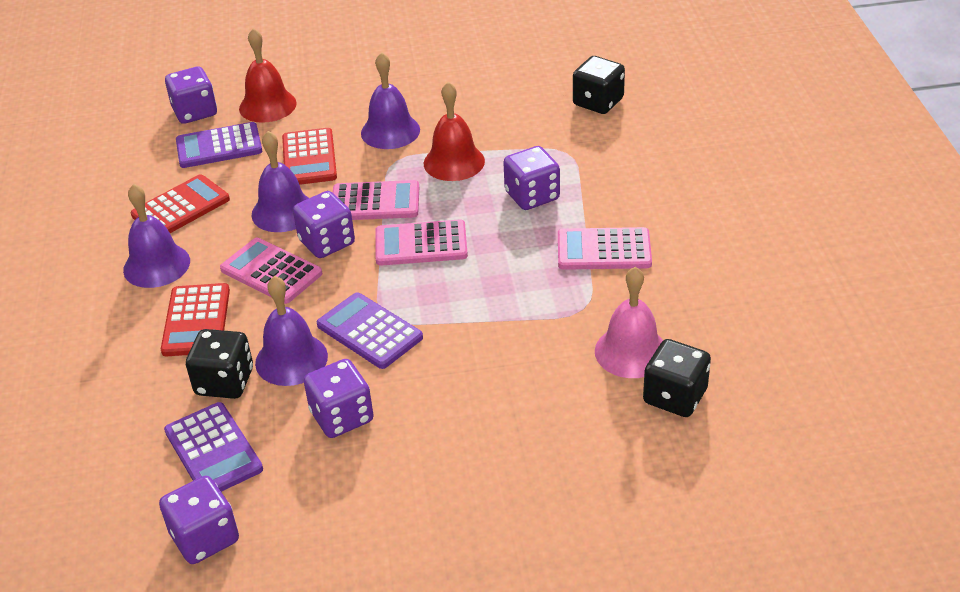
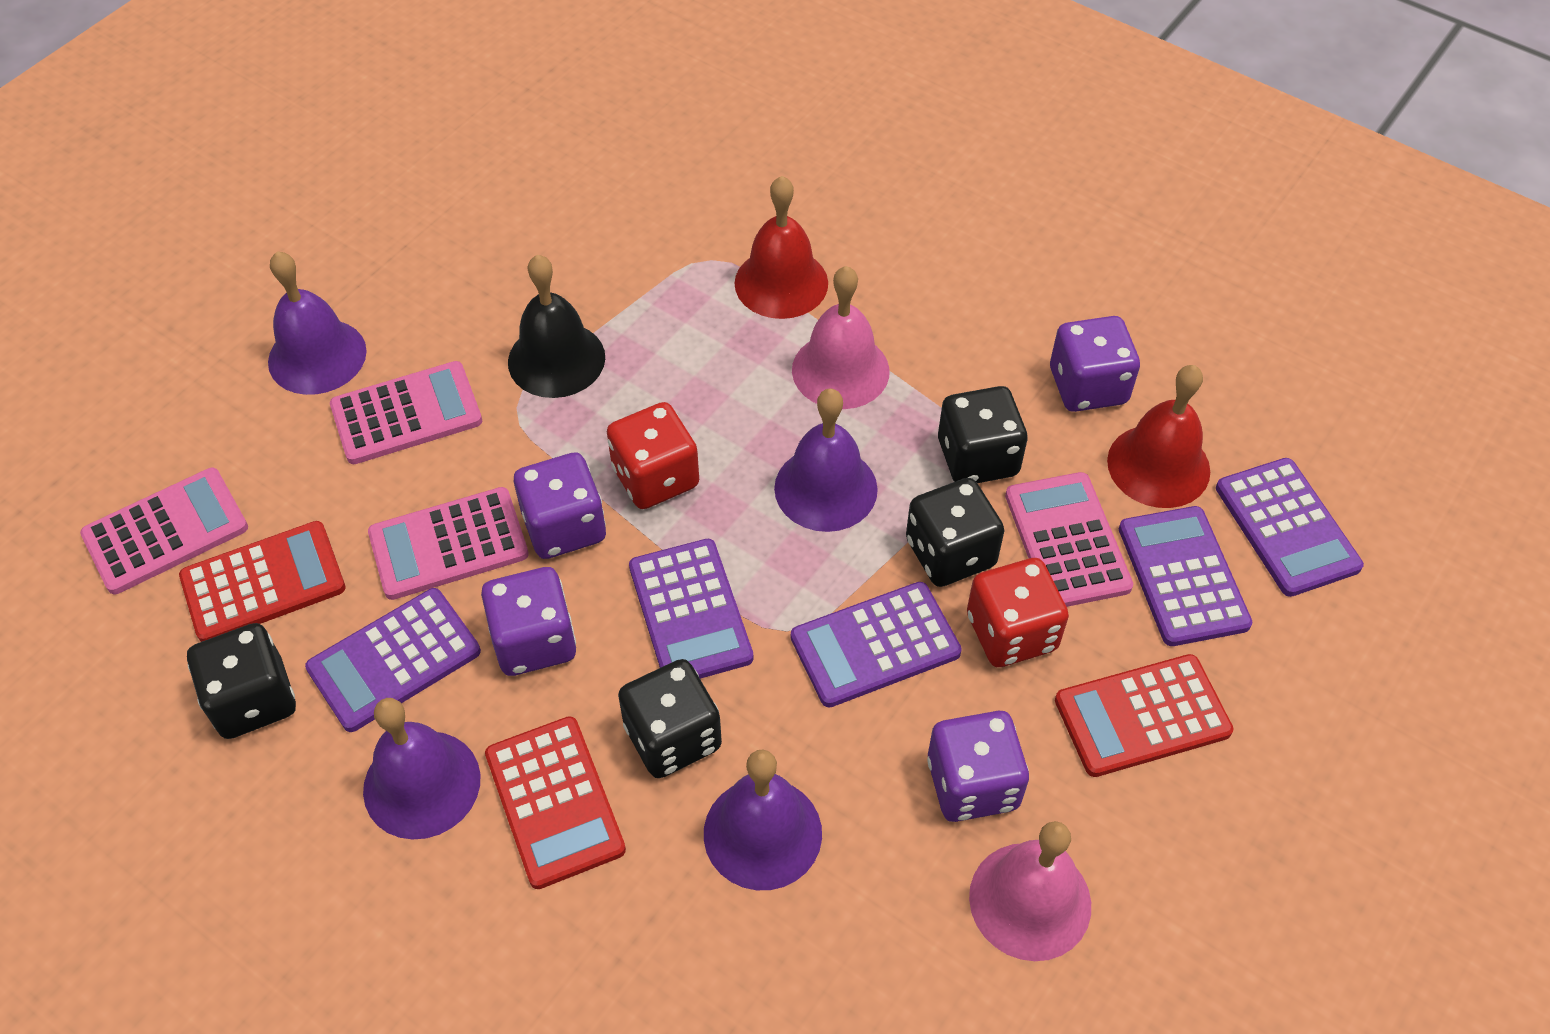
black bell: 0 -> 1
black dice: 3 -> 4
pink bell: 1 -> 2
purple calculator: 3 -> 5
purple dice: 5 -> 4
red dice: 0 -> 2

